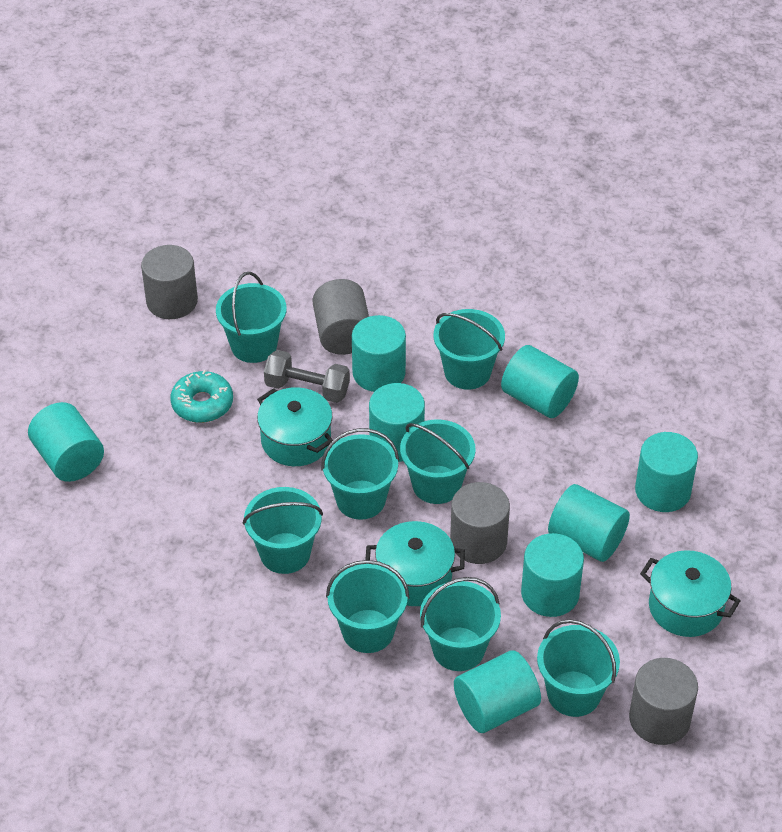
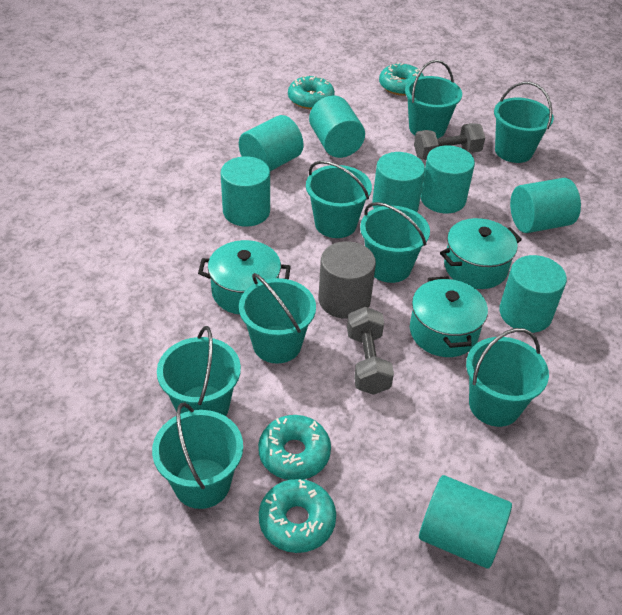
grey cylinder: 4 -> 1
grey dumbbell: 1 -> 2
turquoise donut: 1 -> 4

